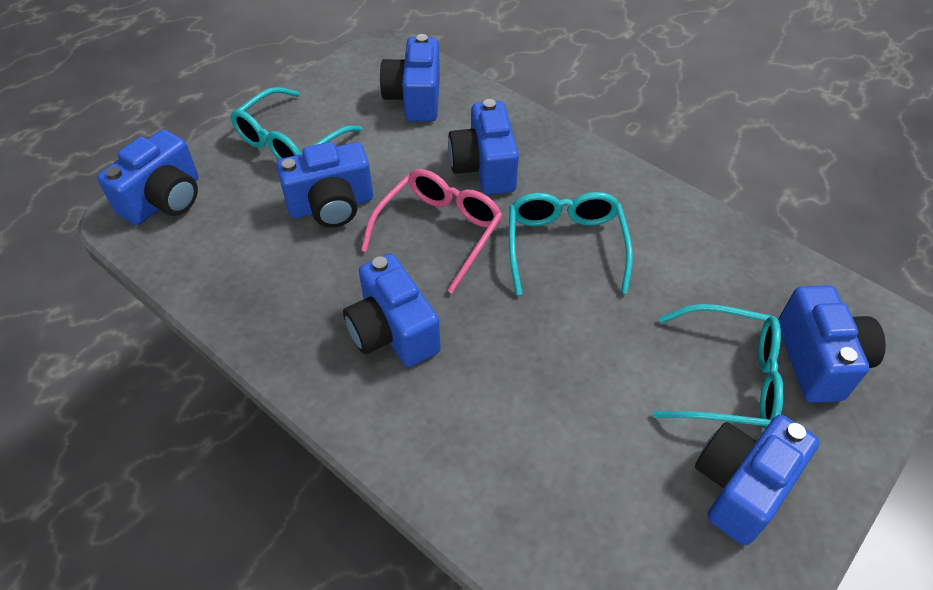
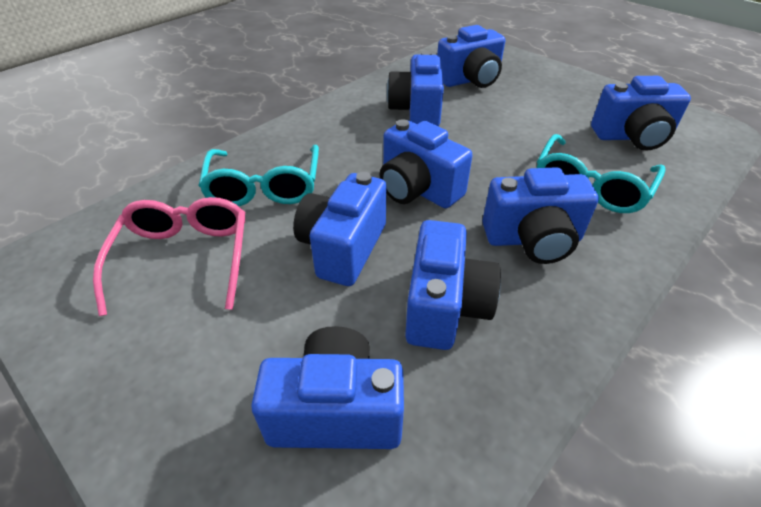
blue camera: 7 -> 8
turquoise glasses: 3 -> 2

